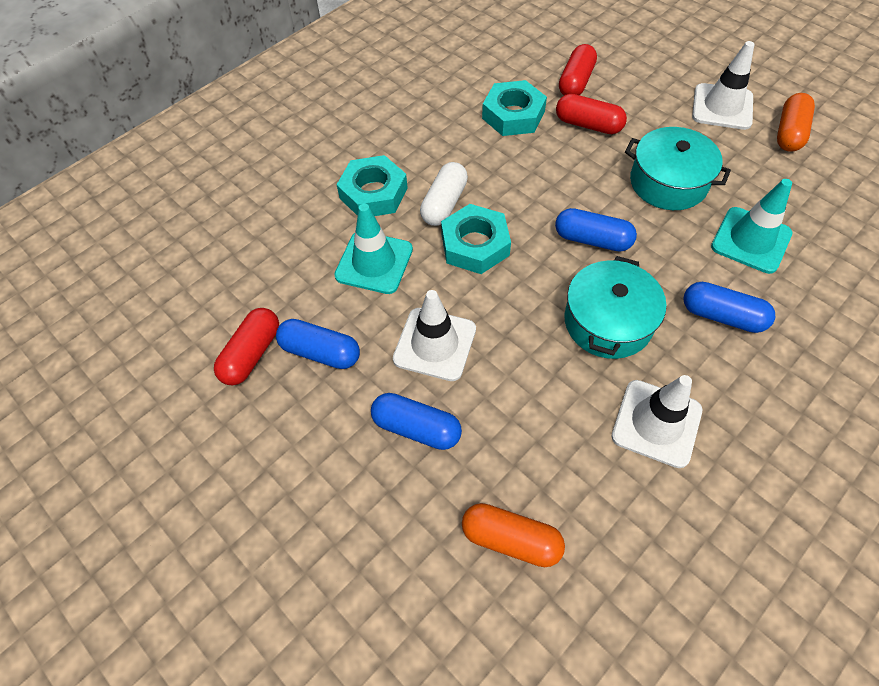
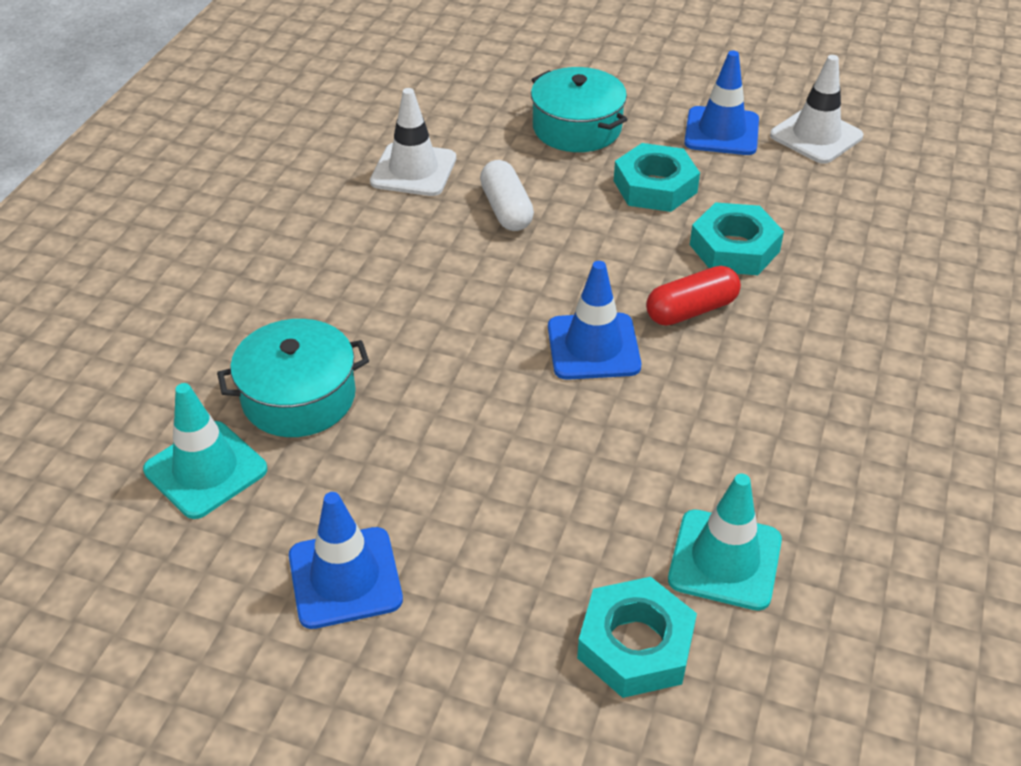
blue capsule: 4 -> 0
blue traffic cone: 0 -> 3
orange capsule: 2 -> 0
red capsule: 3 -> 1
white traffic cone: 3 -> 2

